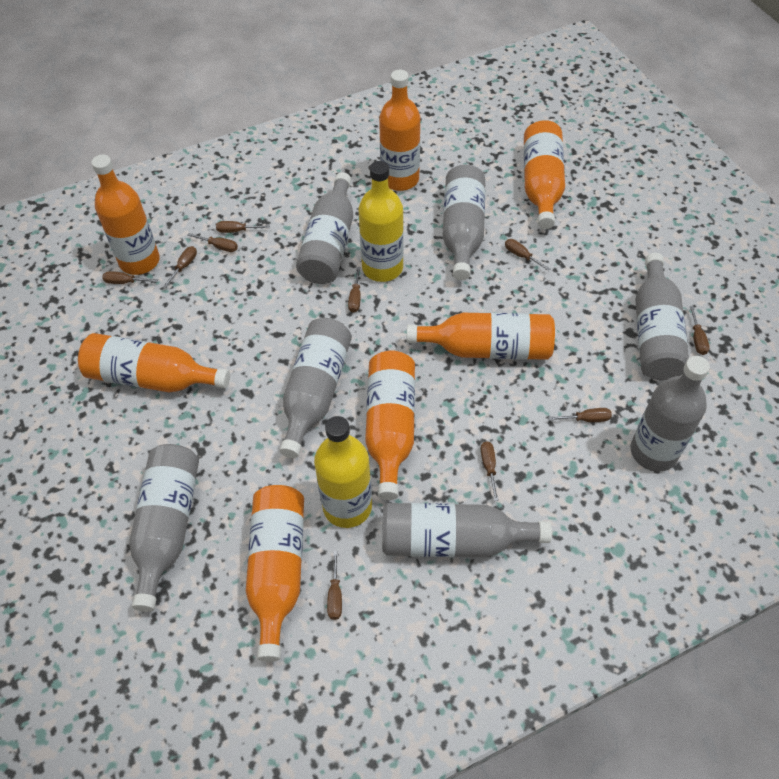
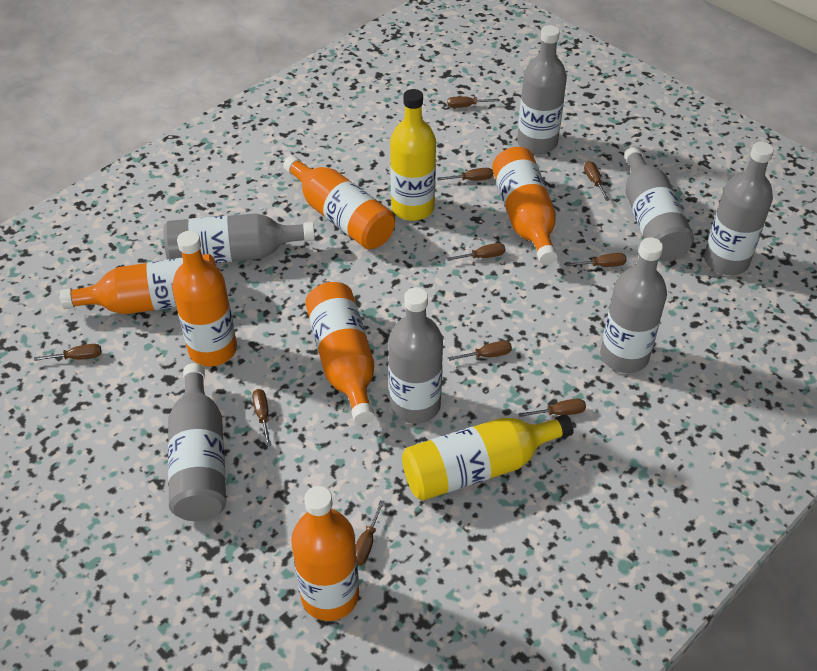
orange bottle: 7 -> 6

